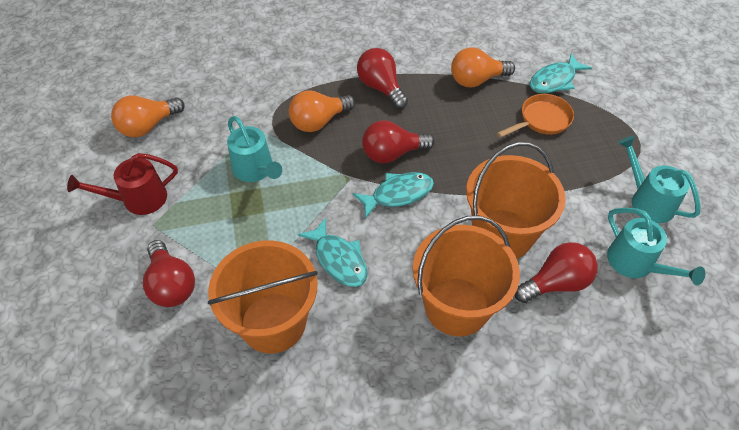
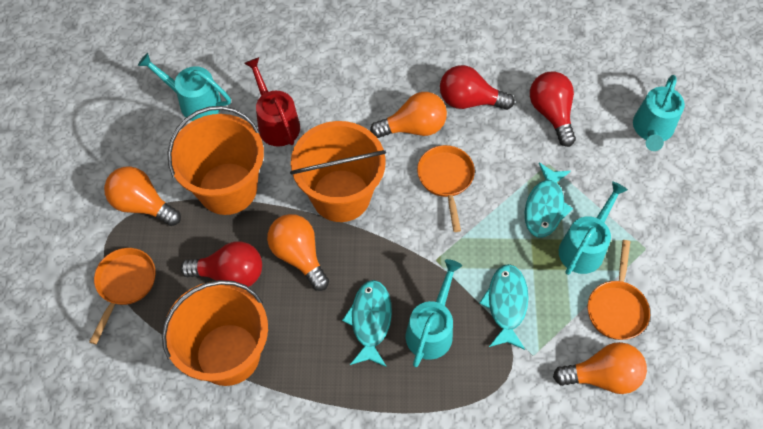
orange light bulb: 3 -> 4
orange pan: 1 -> 3
red light bulb: 4 -> 3
turquoise watering can: 3 -> 4

